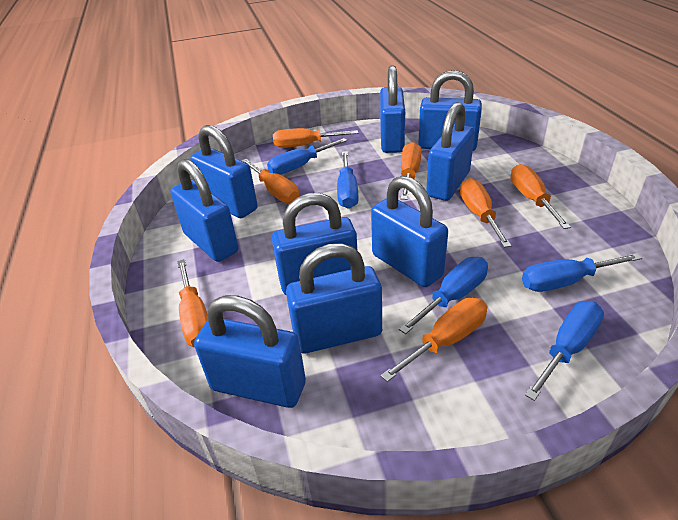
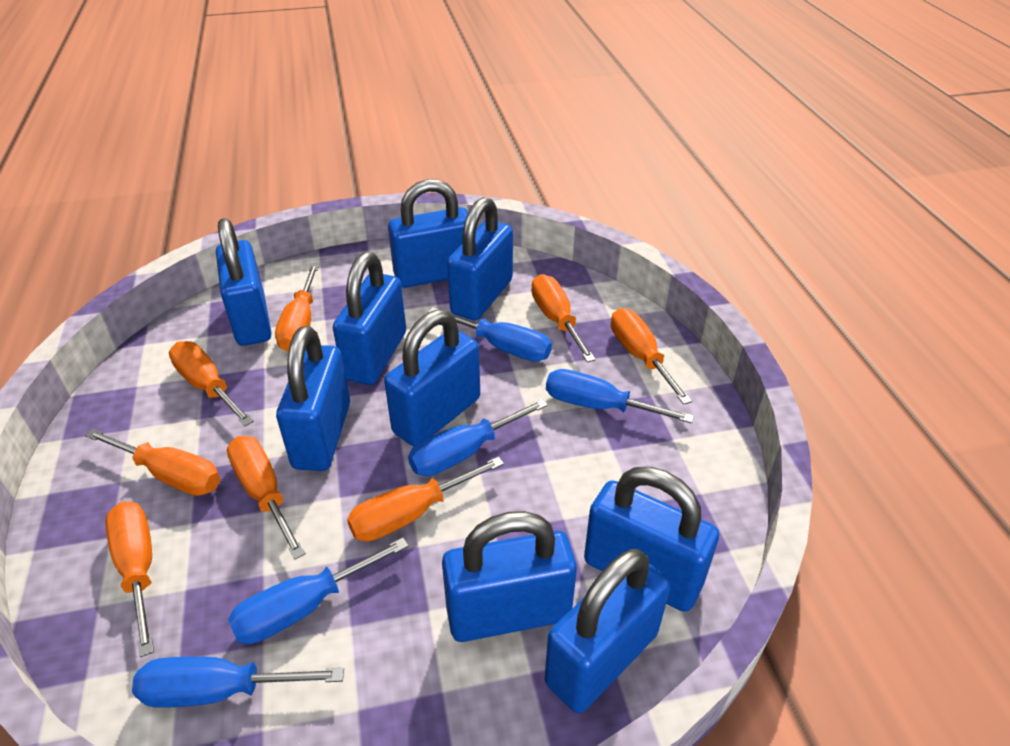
orange screwdriver: 7 -> 8

